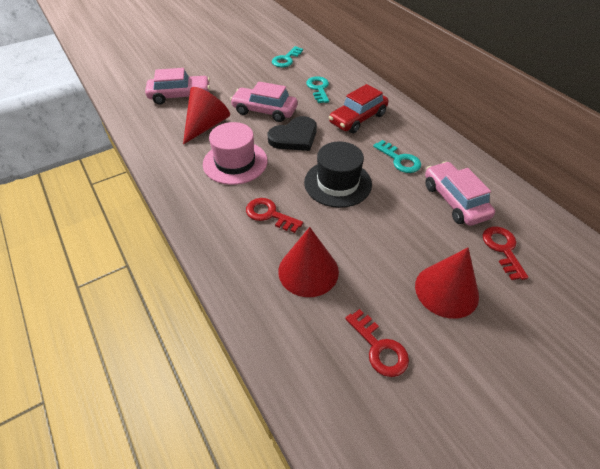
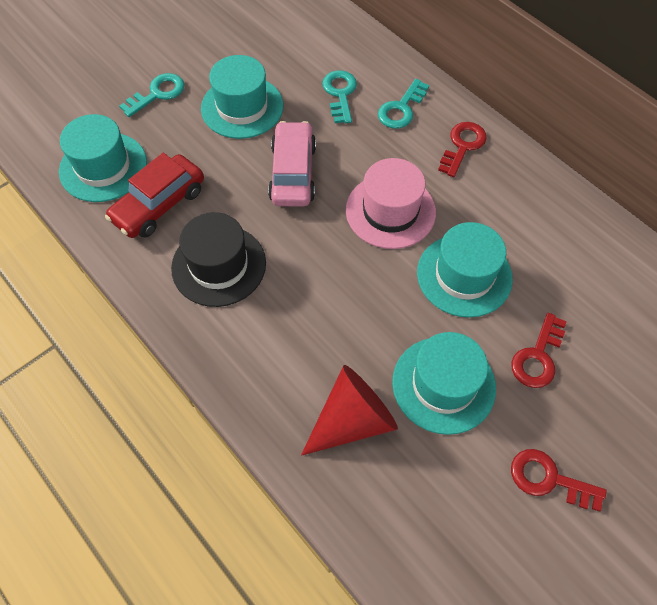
black heart: 1 -> 0
pink car: 3 -> 1
red cone: 3 -> 1
turquoise hat: 0 -> 4

